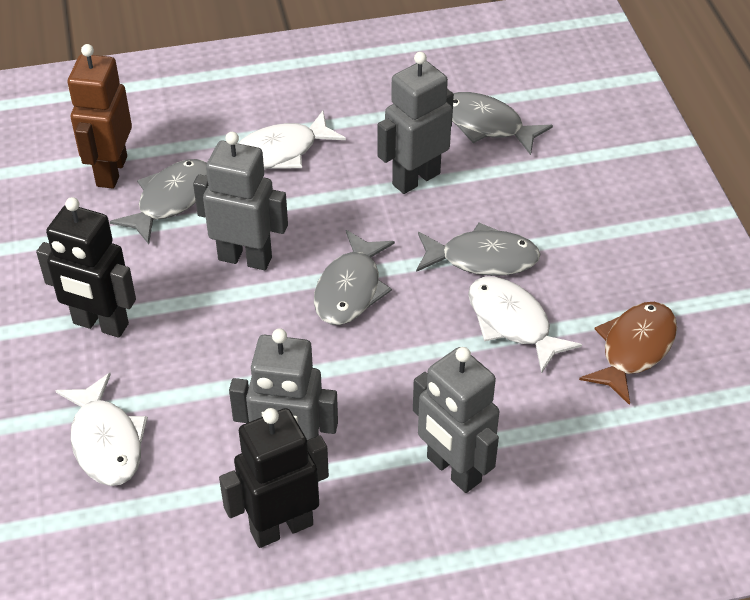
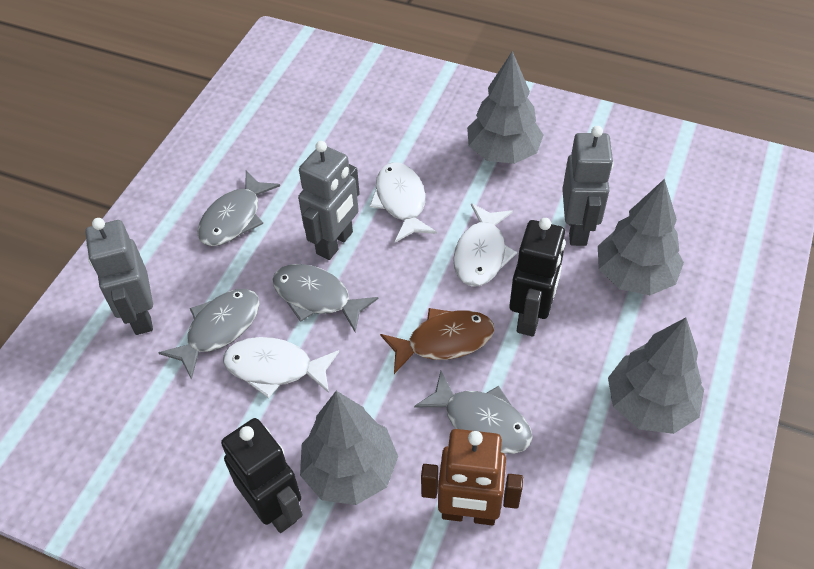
grey robot: 4 -> 3
grey tree: 0 -> 4

